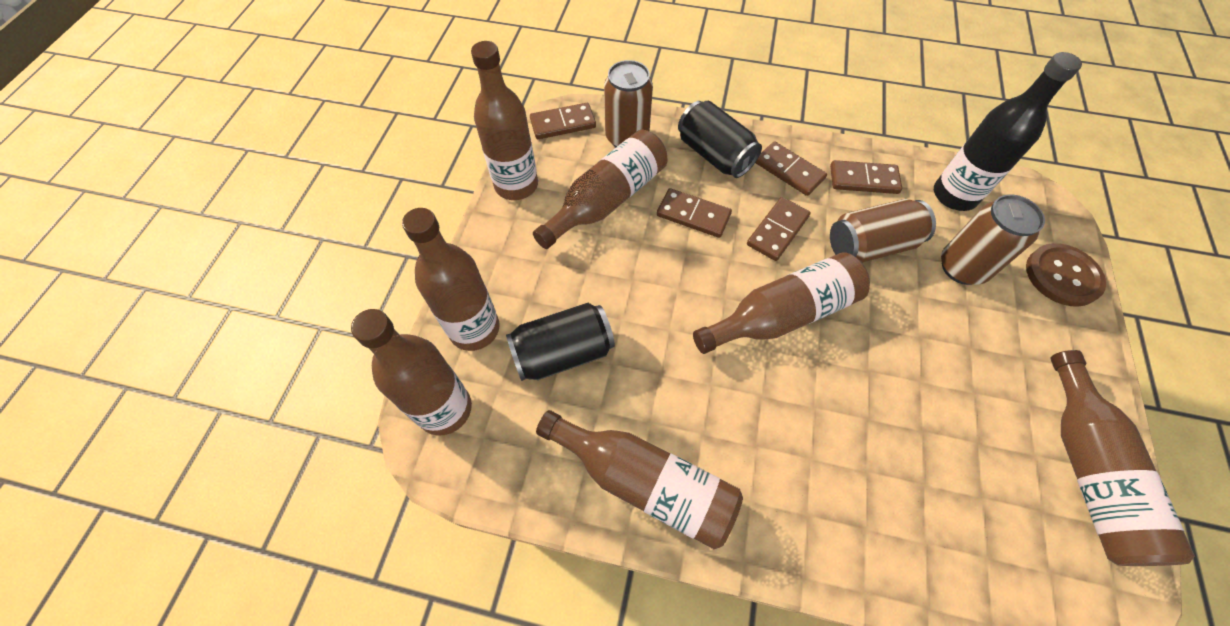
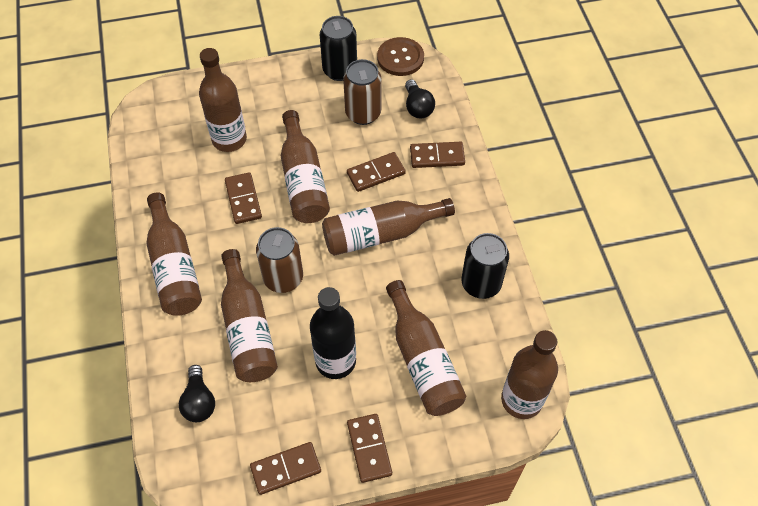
black light bulb: 0 -> 2
brown can: 3 -> 2

